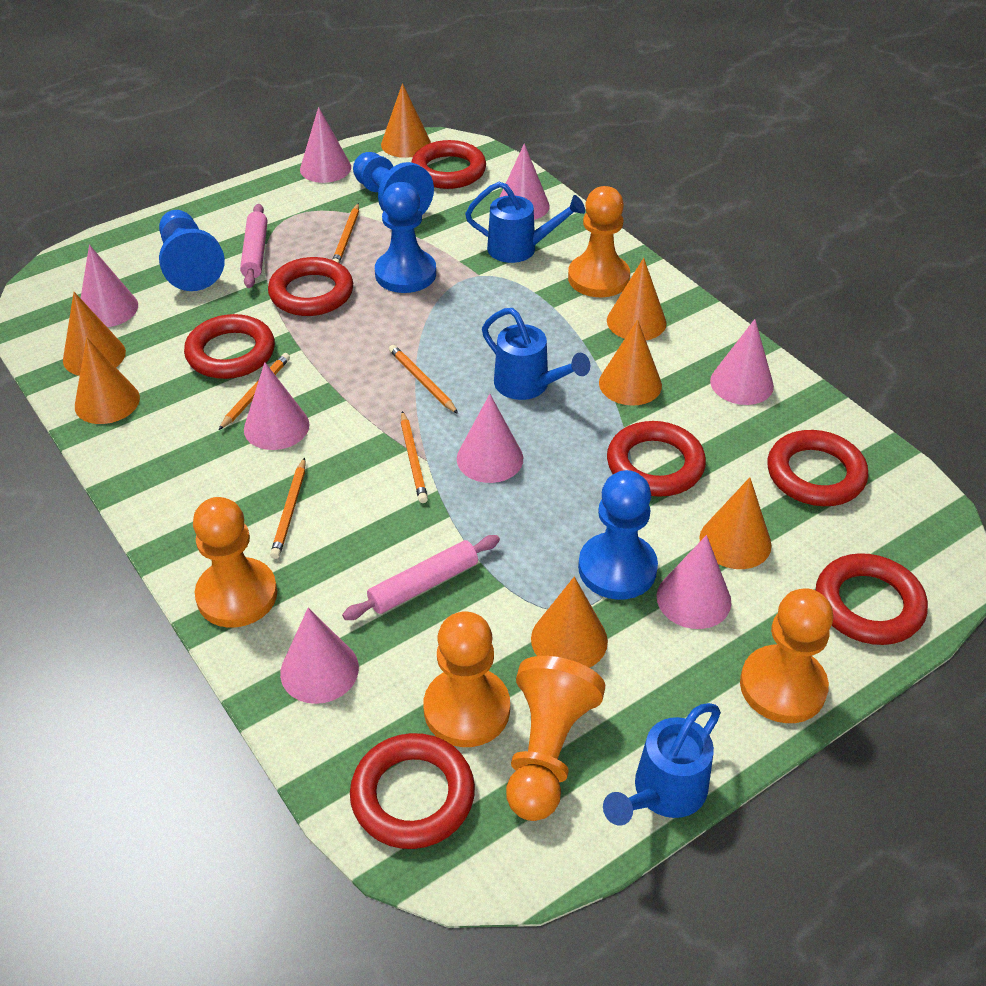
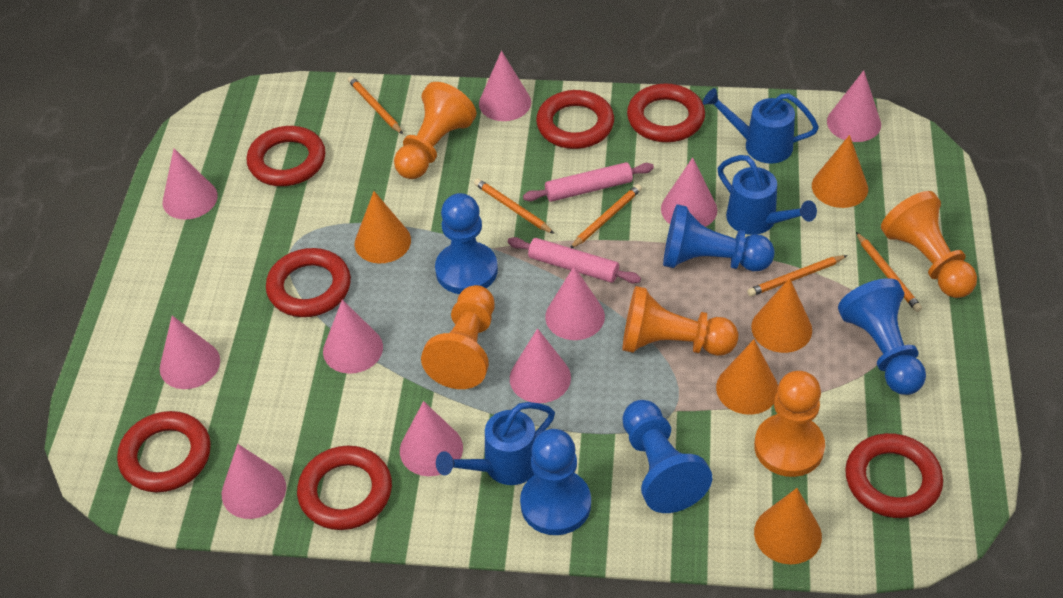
blue pawn: 4 -> 5
orange cone: 7 -> 5
pink cone: 8 -> 10

